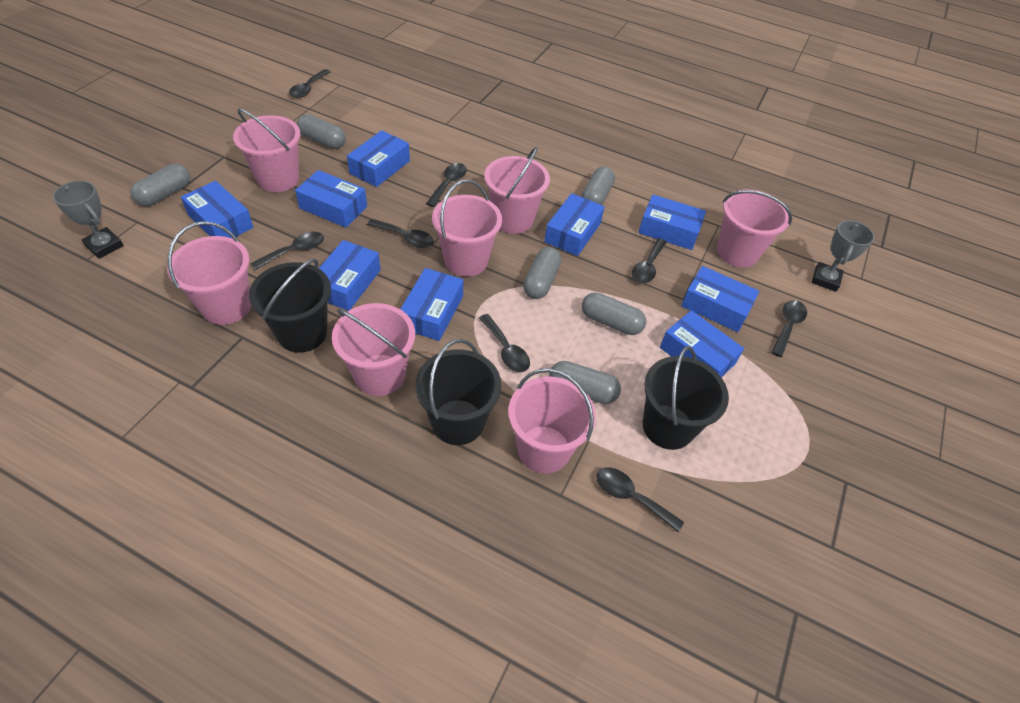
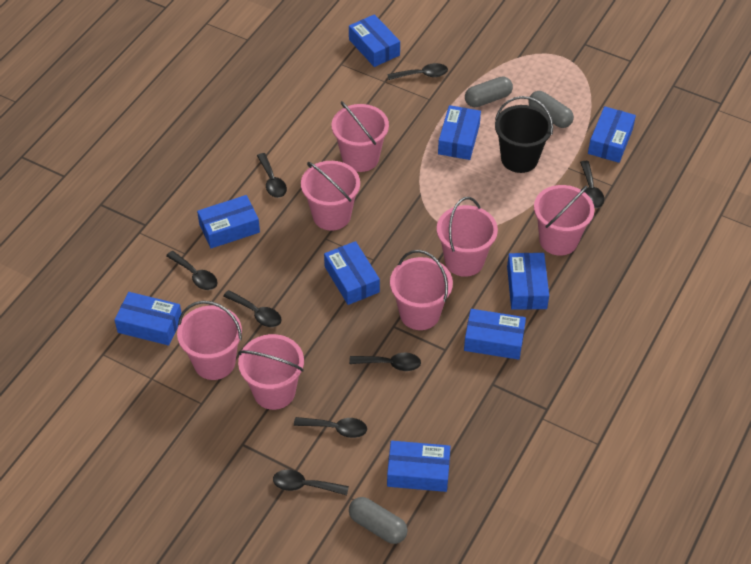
black bucket: 3 -> 1
grey capsule: 6 -> 3
grey trophy: 2 -> 0

